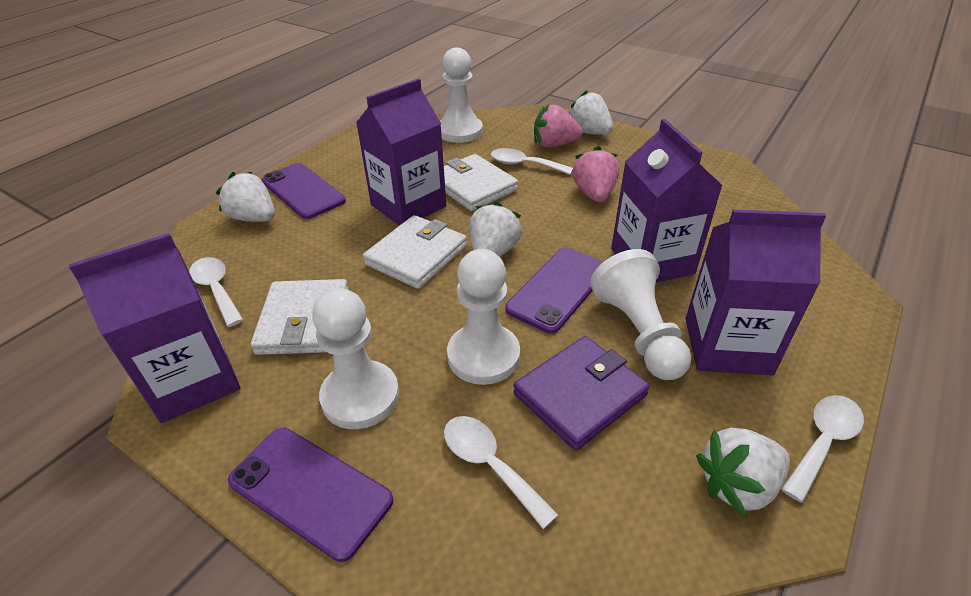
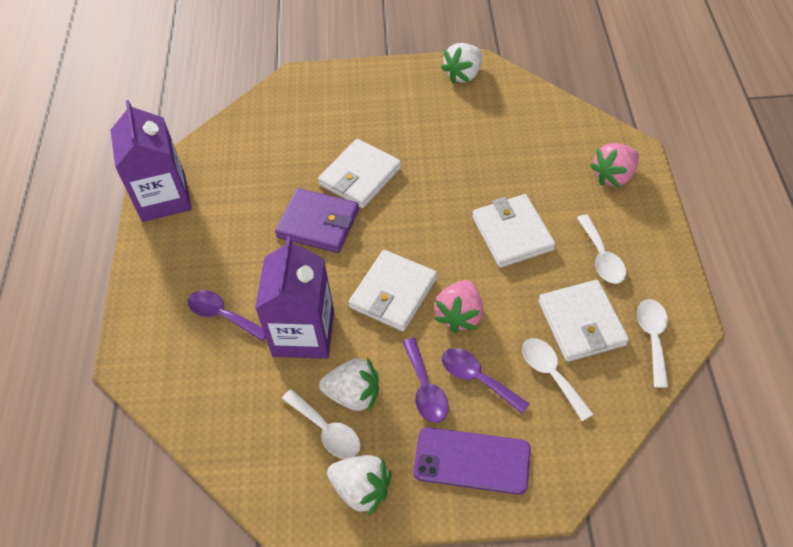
purple carton: 4 -> 2
purple phone: 3 -> 1
purple spoon: 0 -> 3
white pawn: 4 -> 0
white strawberry: 4 -> 3
white wallet: 3 -> 4

